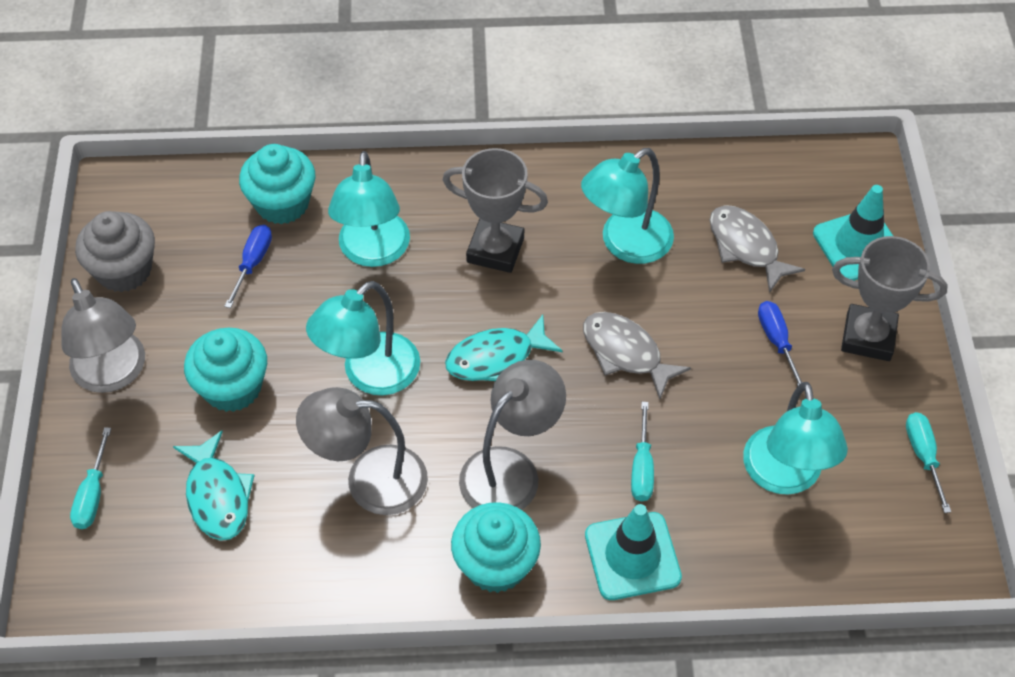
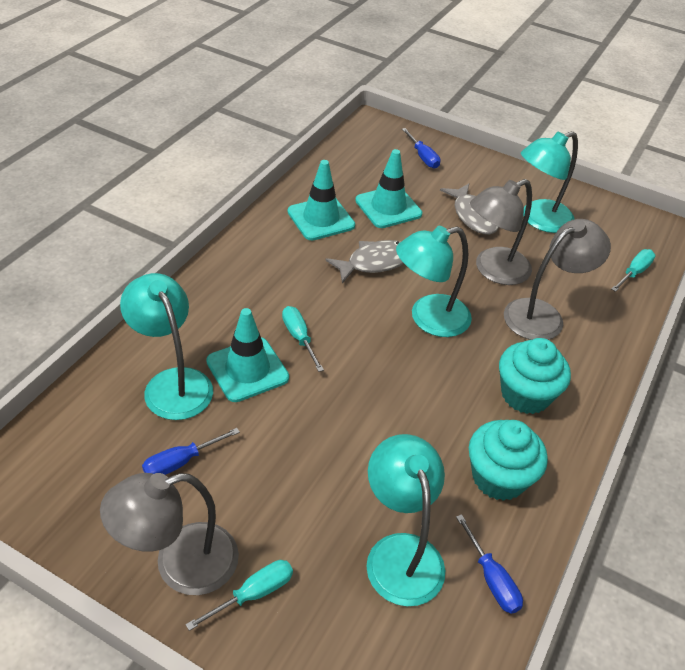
blue screwdriver: 2 -> 3
grey cupcake: 1 -> 0
grey trophy: 2 -> 0
turquoise cupcake: 3 -> 2
turquoise fish: 2 -> 0
turquoise traffic cone: 2 -> 3

